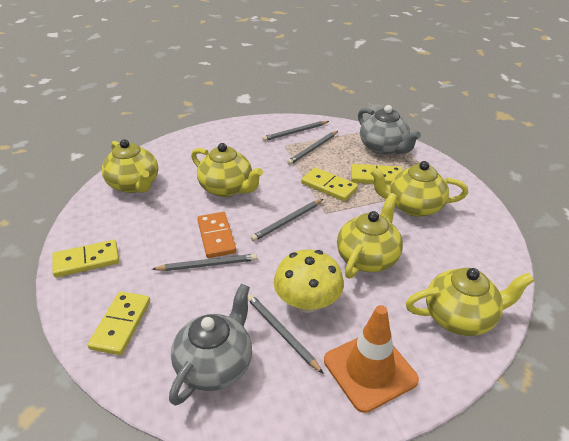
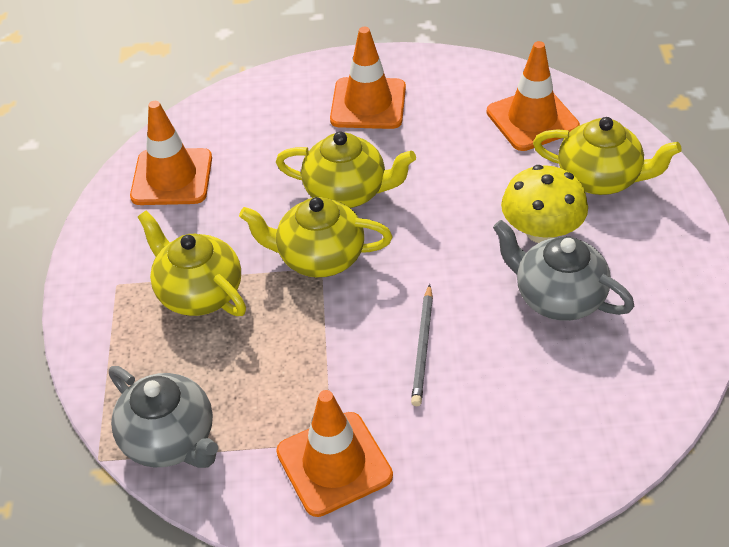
grey pencil: 5 -> 1
orange domino: 1 -> 0
orange traffic cone: 1 -> 4
yellow domino: 4 -> 0
yellow teapot: 5 -> 4

